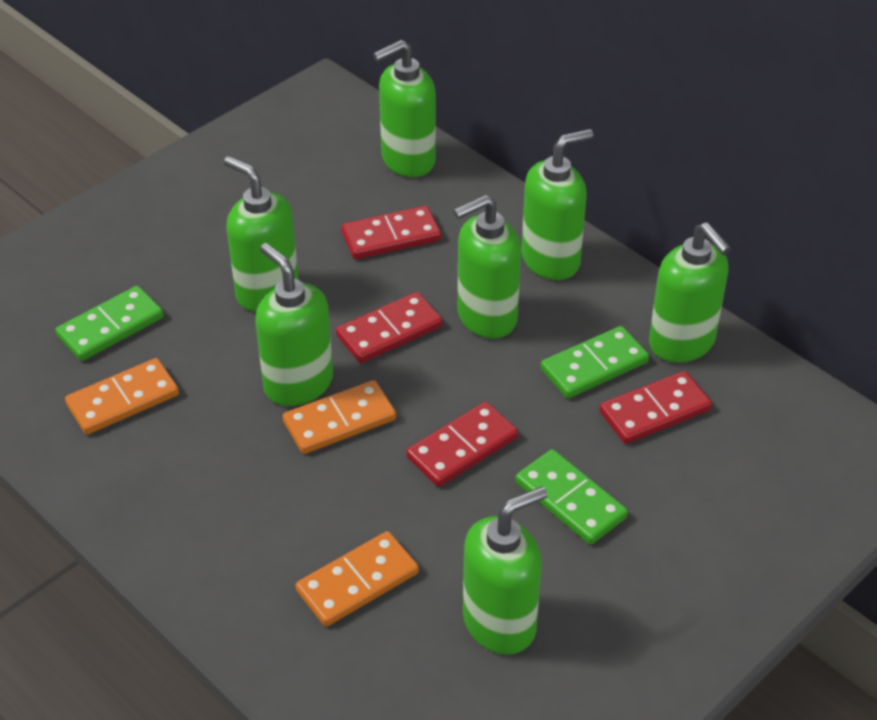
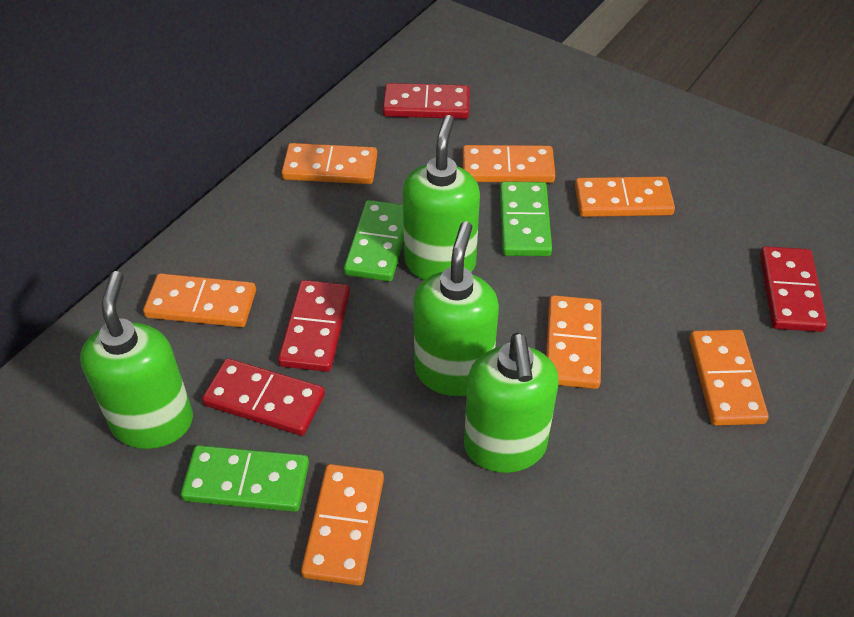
green soap dispenser: 7 -> 4
orange domino: 3 -> 7

